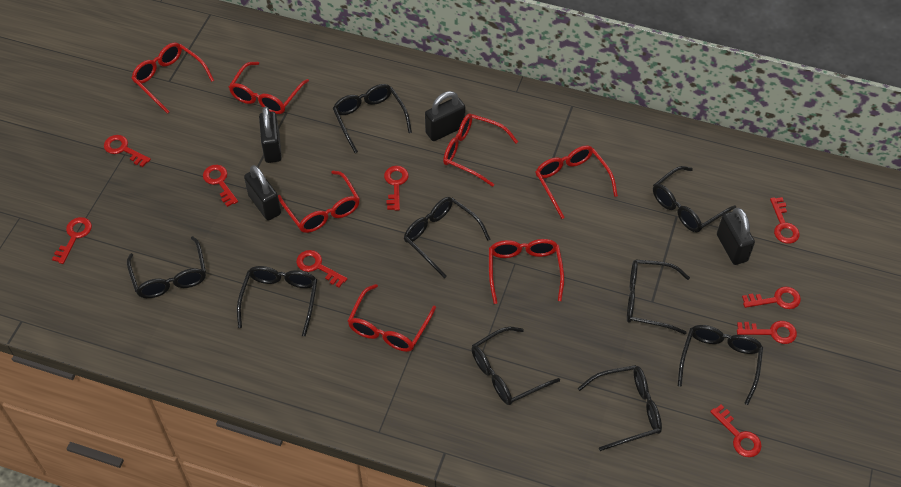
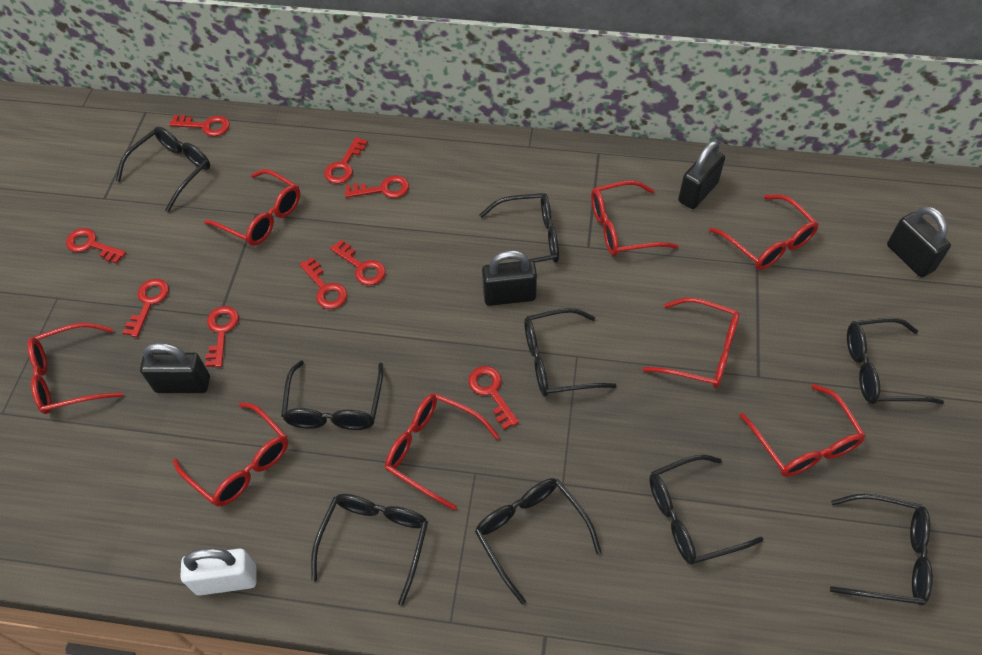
red glasses: 7 -> 8
white padlock: 0 -> 1

